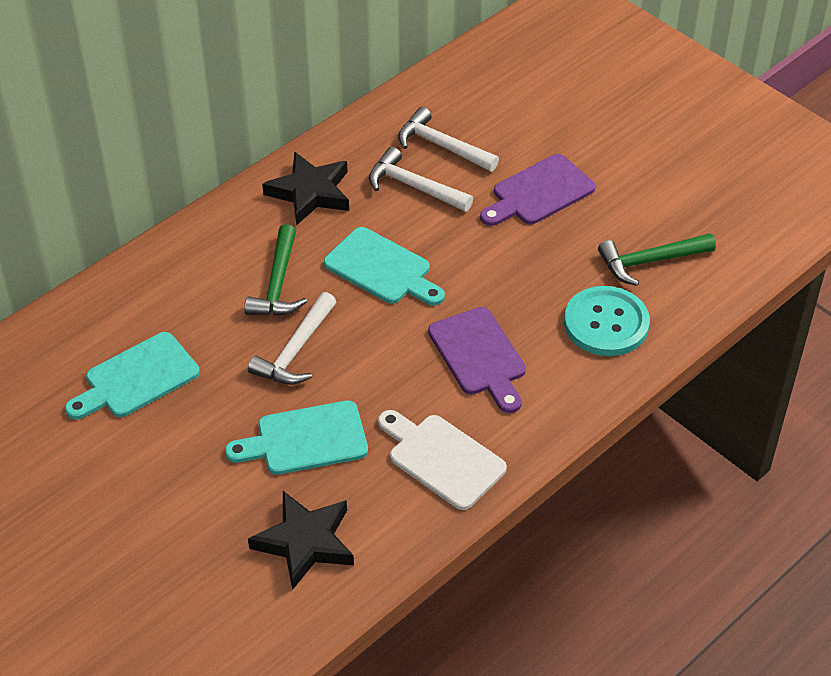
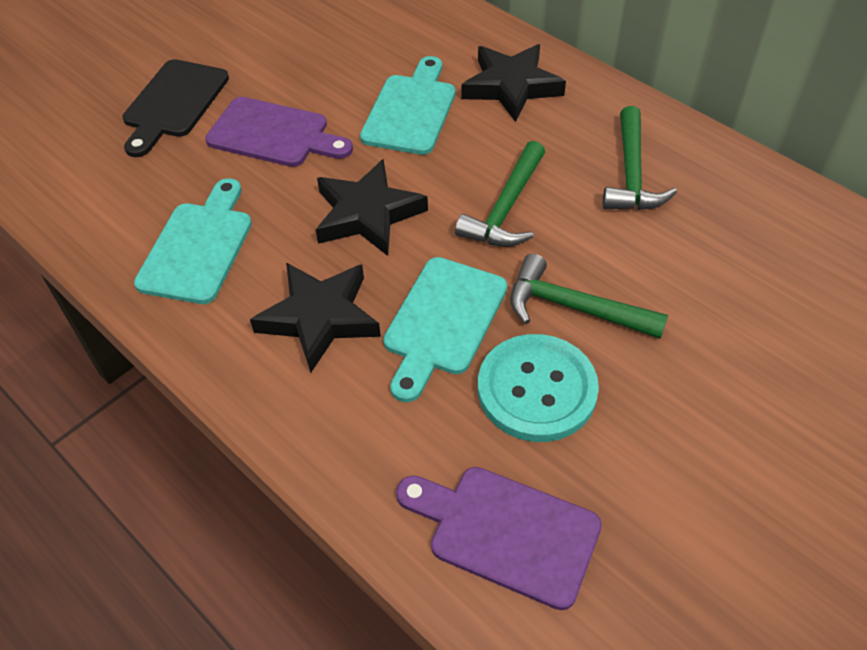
black cutting board: 0 -> 1
black star: 2 -> 3
green hammer: 2 -> 3
white cutting board: 1 -> 0
white hammer: 3 -> 0

